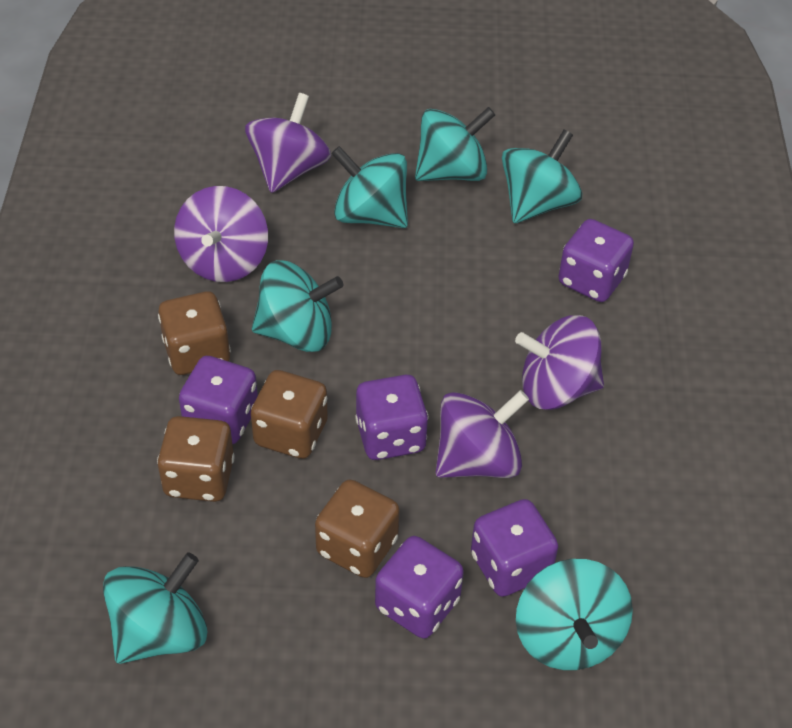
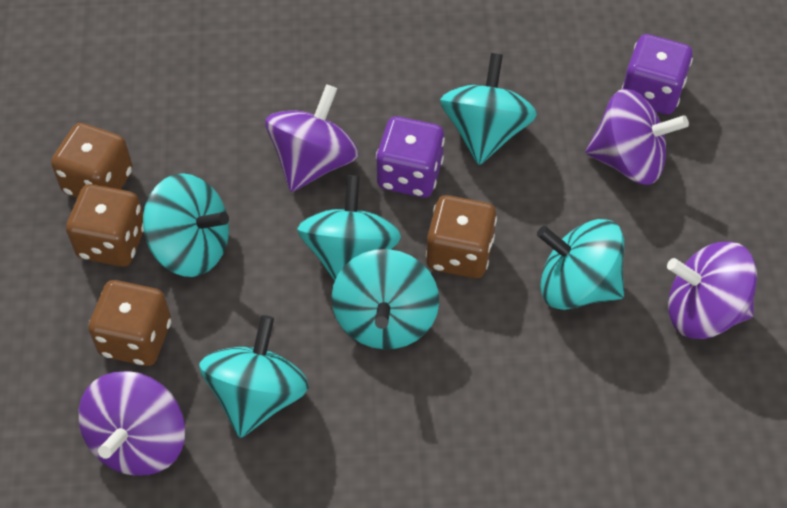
purple dice: 5 -> 2

